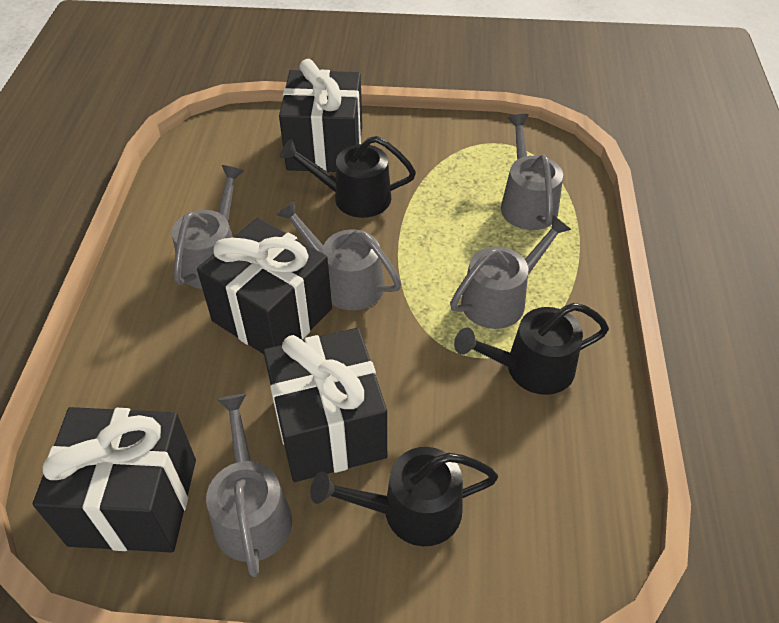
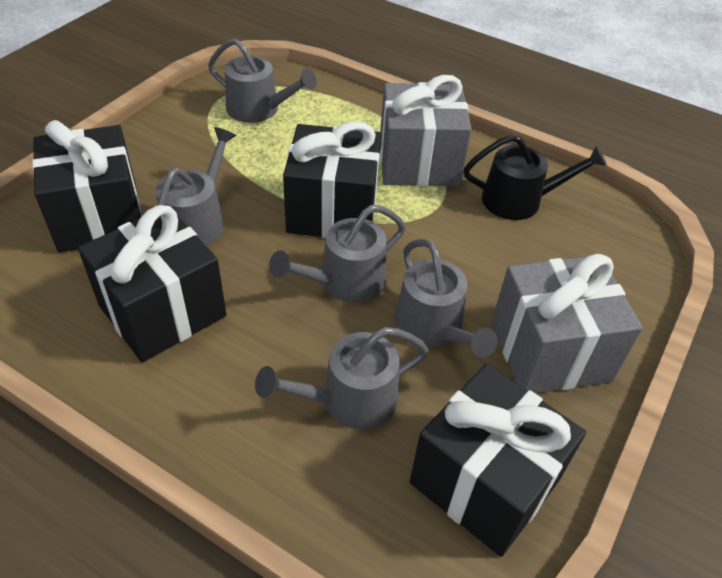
black watering can: 3 -> 1
grey gift: 0 -> 2

